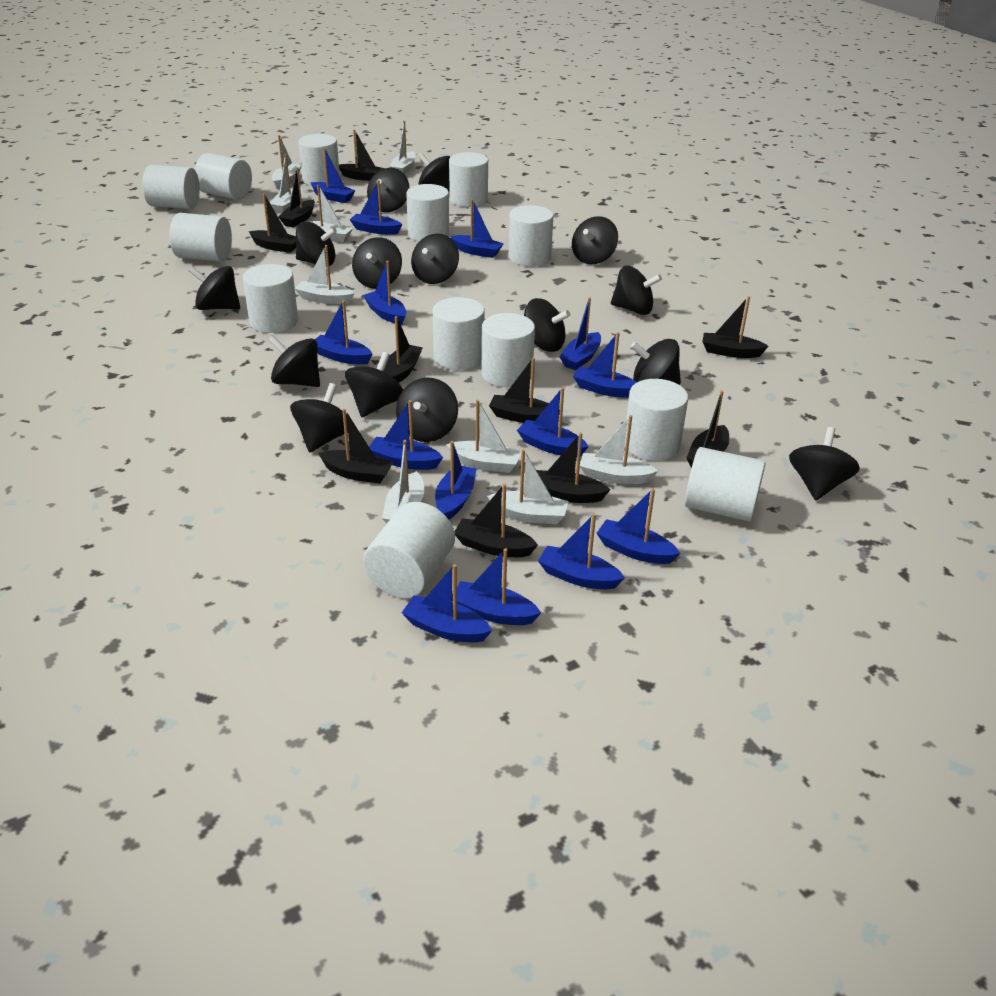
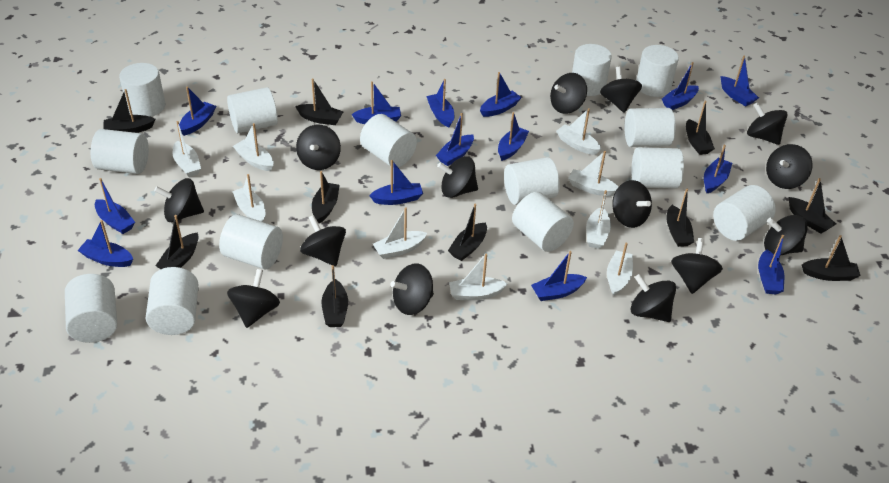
black spinning top: 15 -> 14
white cylinder: 13 -> 14

